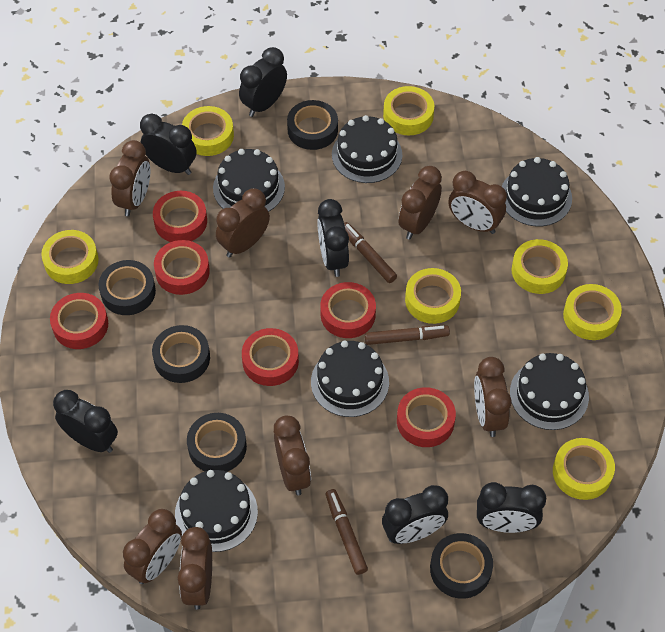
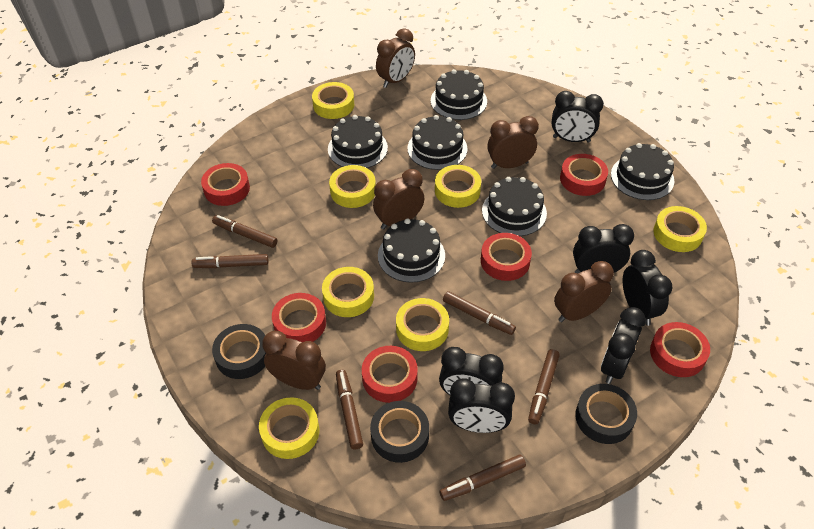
black tape: 5 -> 3
brown clock: 8 -> 5
brown marker: 3 -> 6

